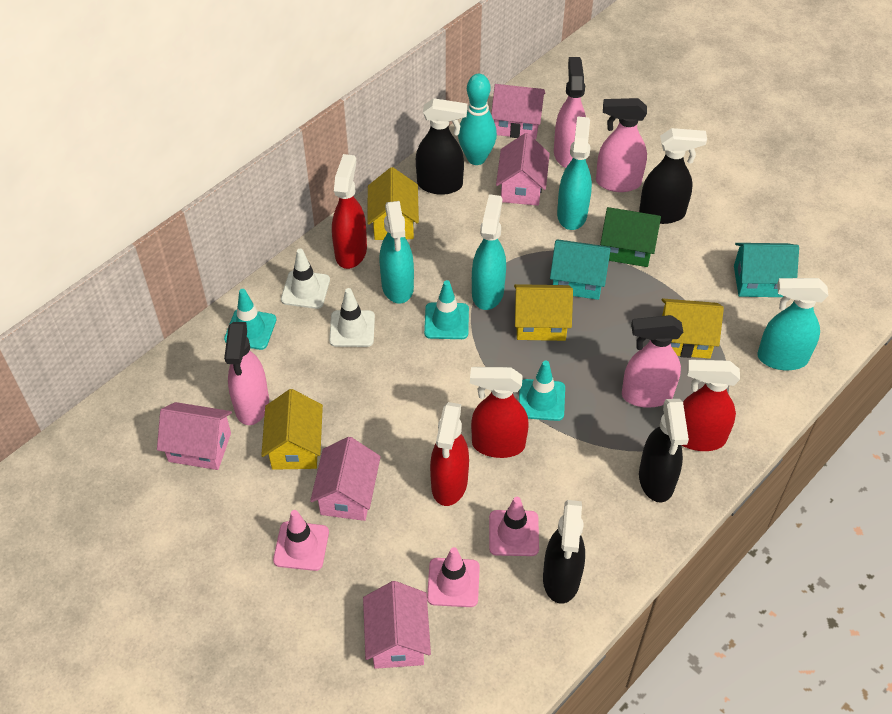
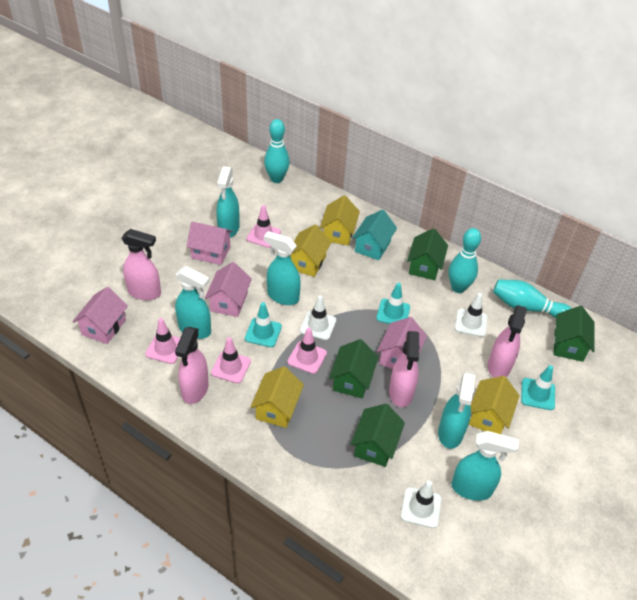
black spray bottle: 4 -> 0
green house: 1 -> 4
pink house: 5 -> 4
pink traffic cone: 3 -> 4
red spray bottle: 4 -> 0
turquoise bowling pin: 1 -> 3
turquoise house: 2 -> 1
turquoise spray bottle: 4 -> 5
white traffic cone: 2 -> 3

